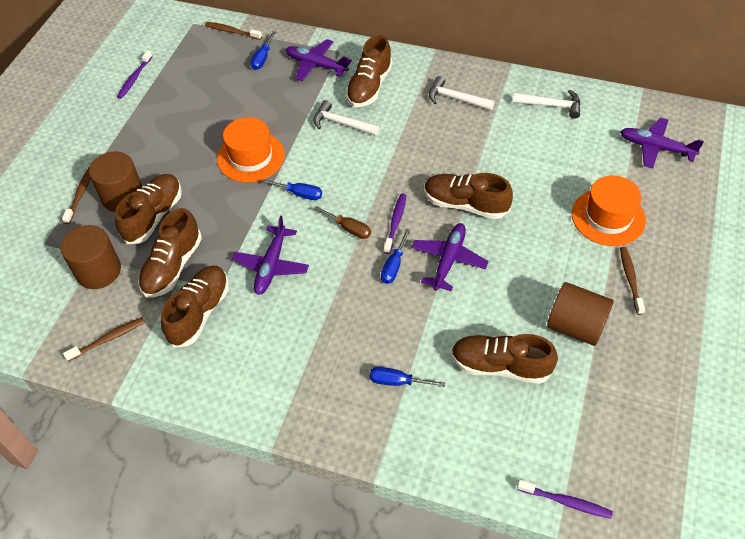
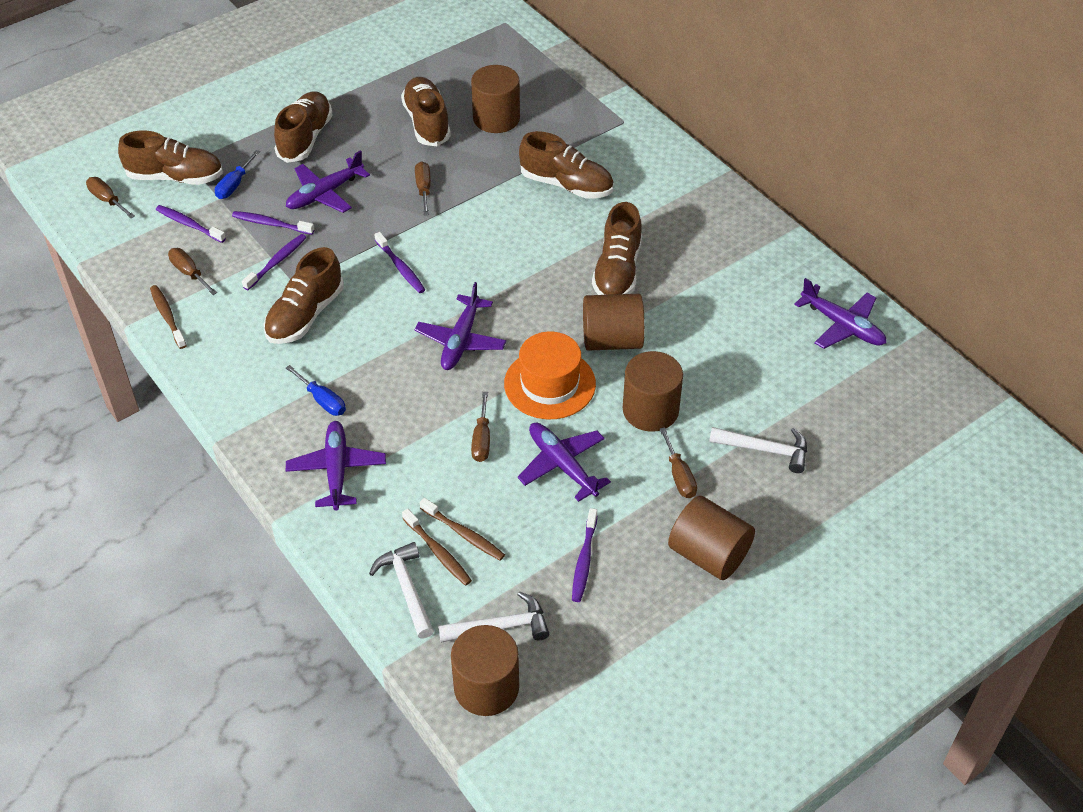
blue screwdriver: 4 -> 2
brown cylinder: 3 -> 5
brown screwdriver: 1 -> 5
brown toothbrush: 4 -> 3
orange hat: 2 -> 1
purple plane: 4 -> 5
purple toothbrush: 3 -> 5

